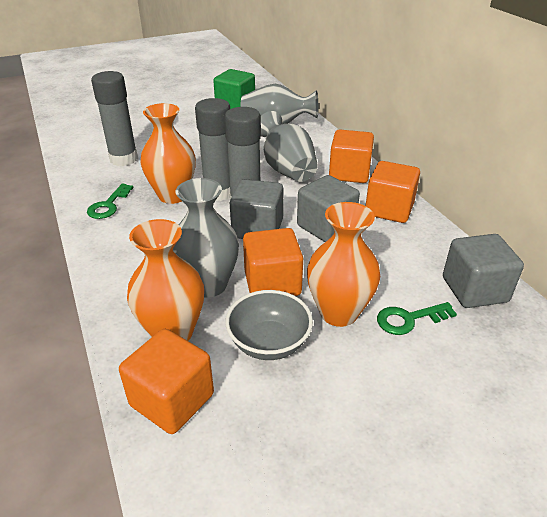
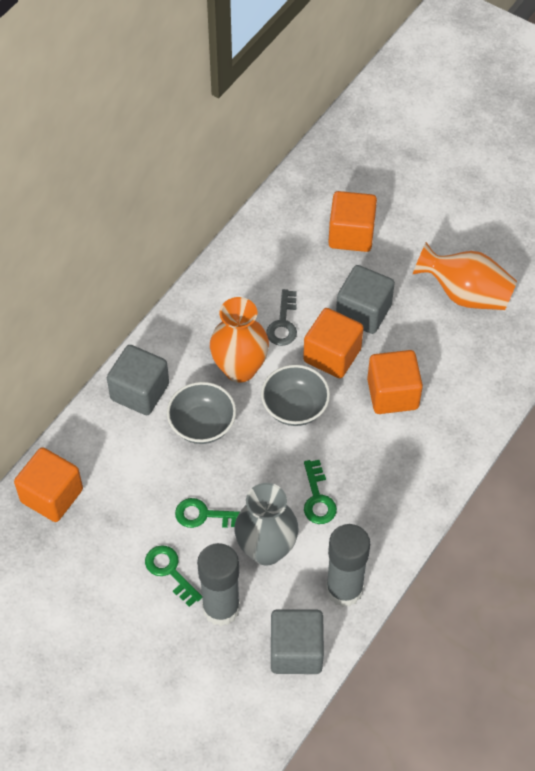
green cube: 1 -> 0
green key: 2 -> 3
grey bowl: 1 -> 2
grey glue stick: 3 -> 2
grey key: 0 -> 1
grey vase: 3 -> 1
orange vase: 3 -> 2

